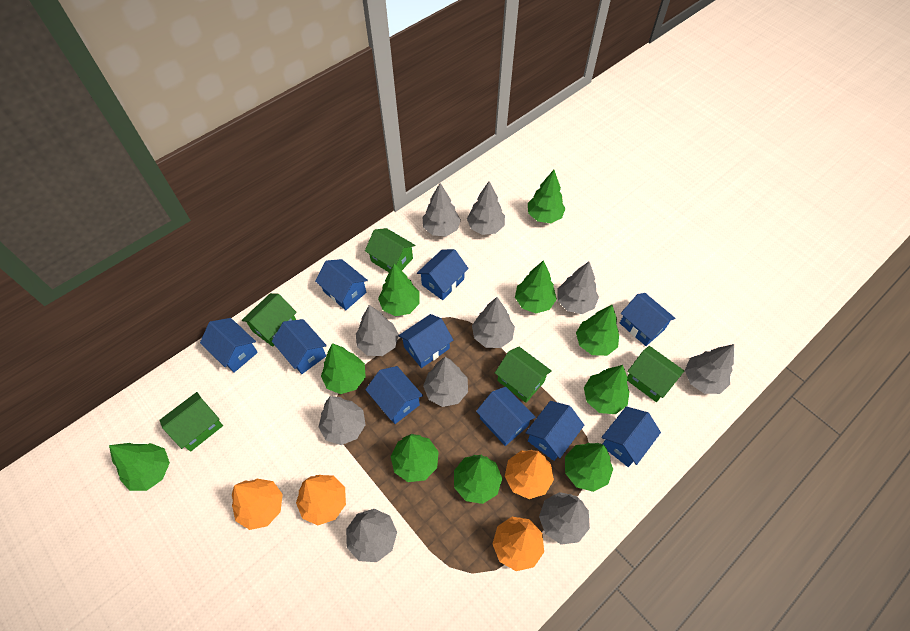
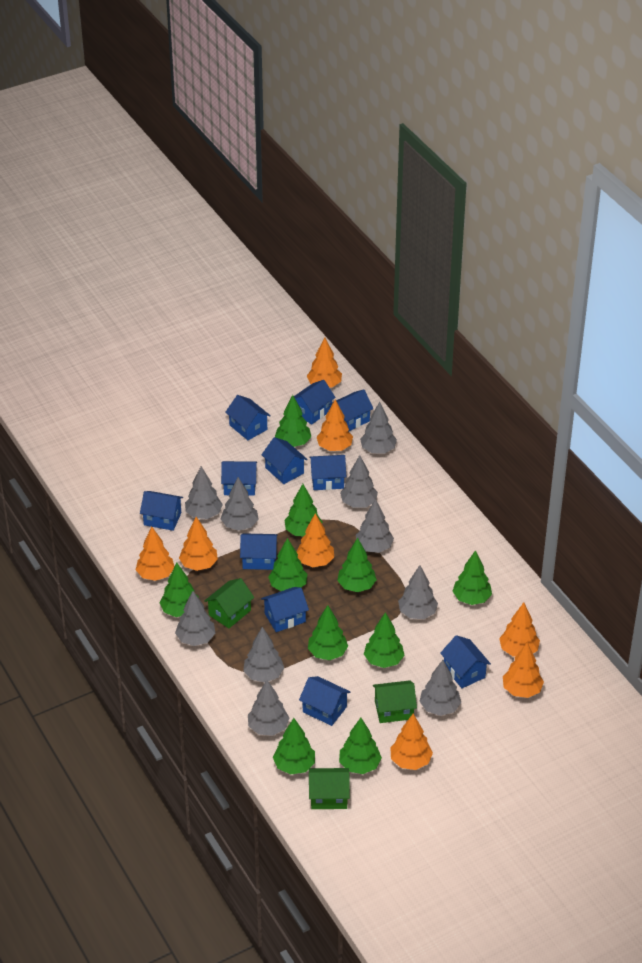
blue house: 10 -> 11
green house: 5 -> 3
orange tree: 4 -> 8

